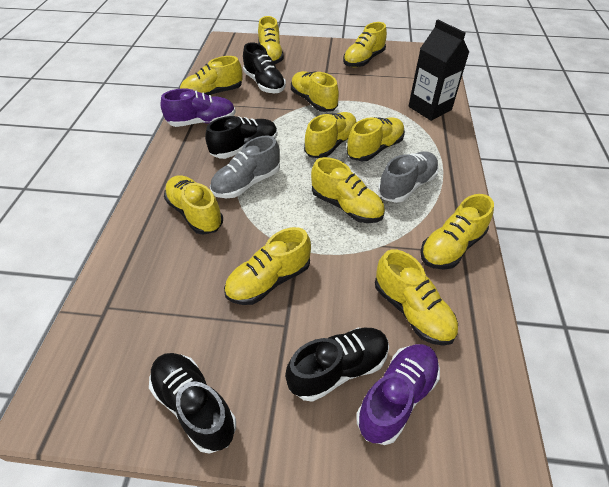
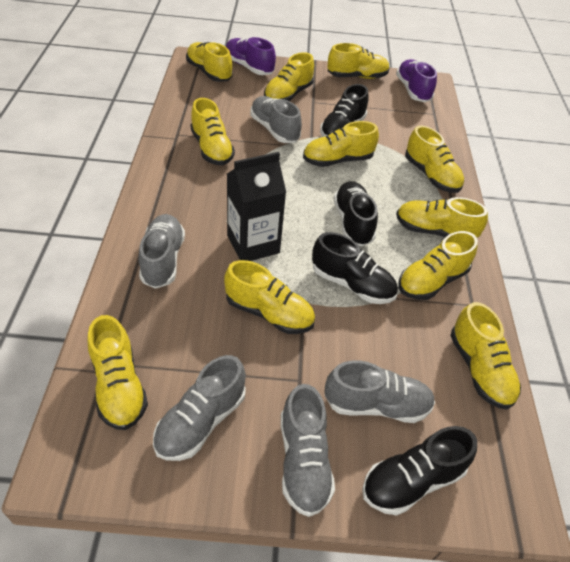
grey shoe: 2 -> 5

